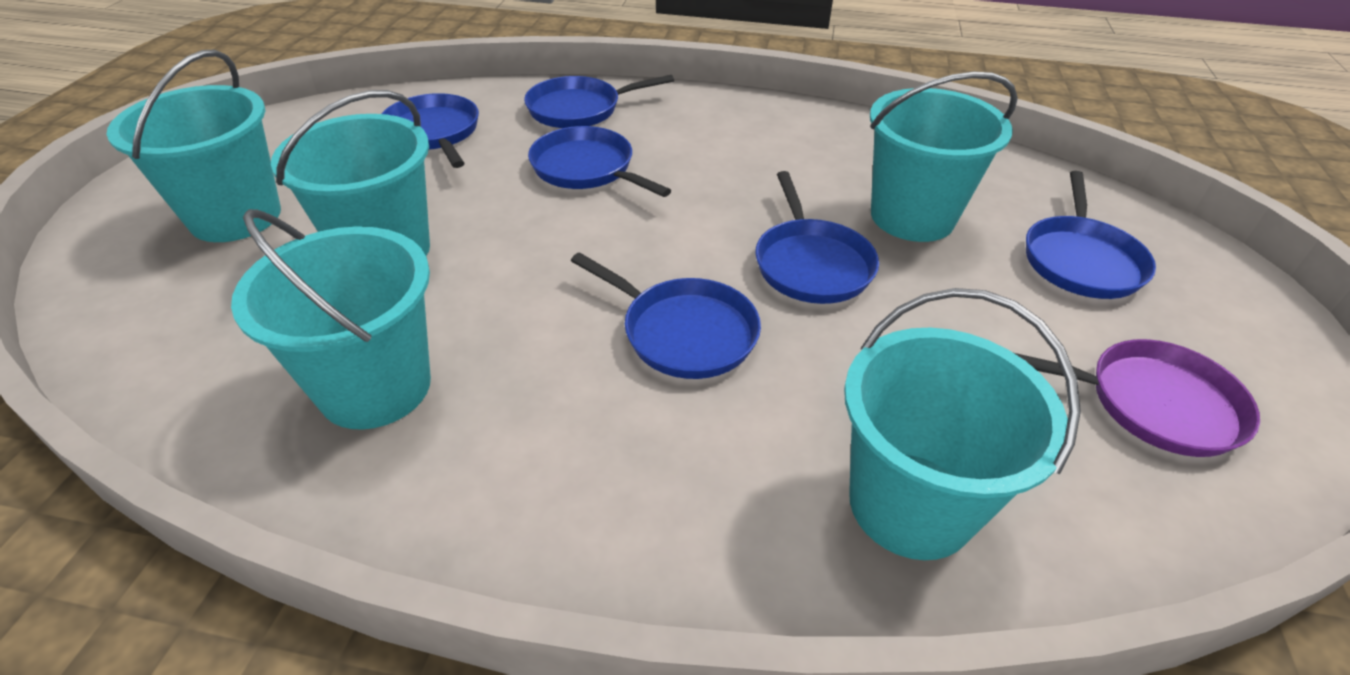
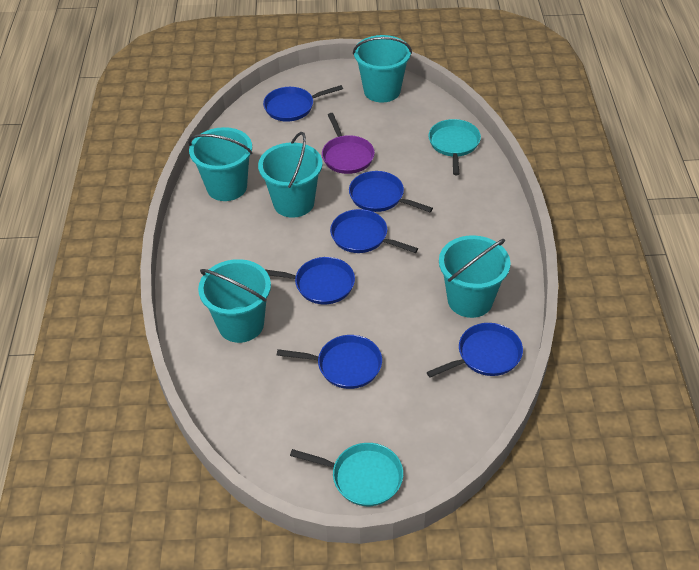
turquoise pan: 0 -> 2

